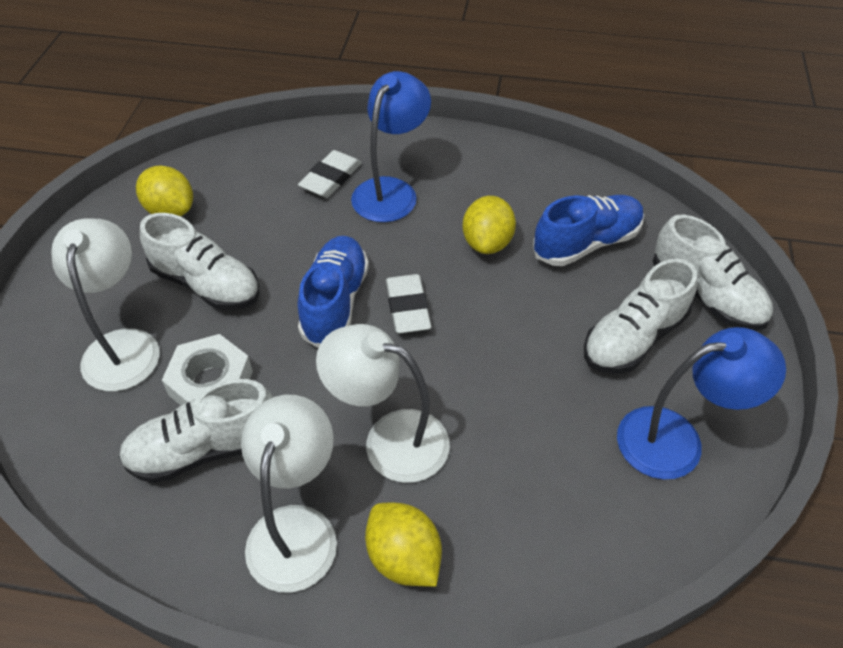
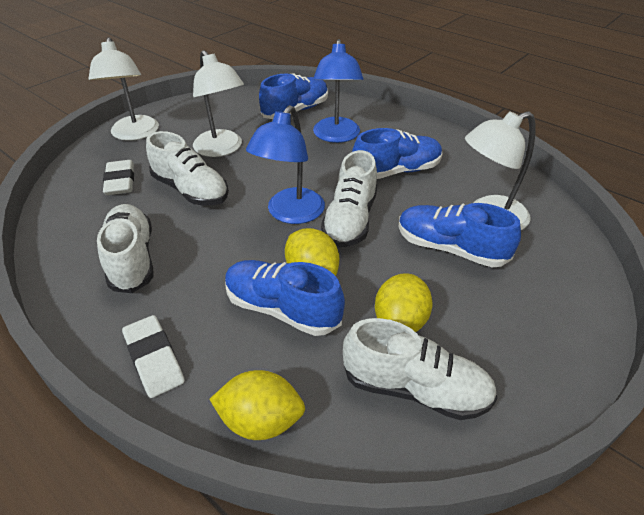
blue shoe: 2 -> 4
white nut: 1 -> 0

